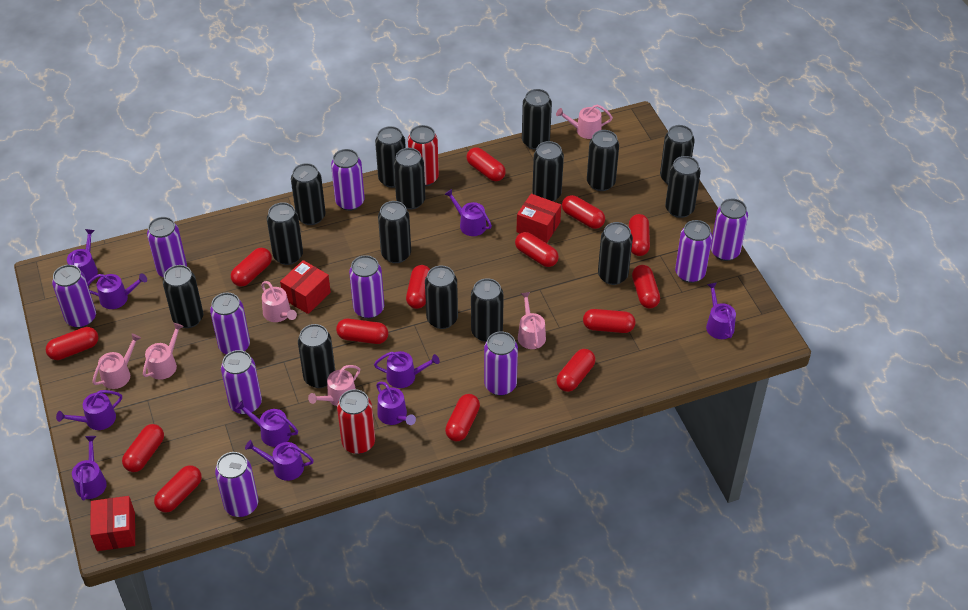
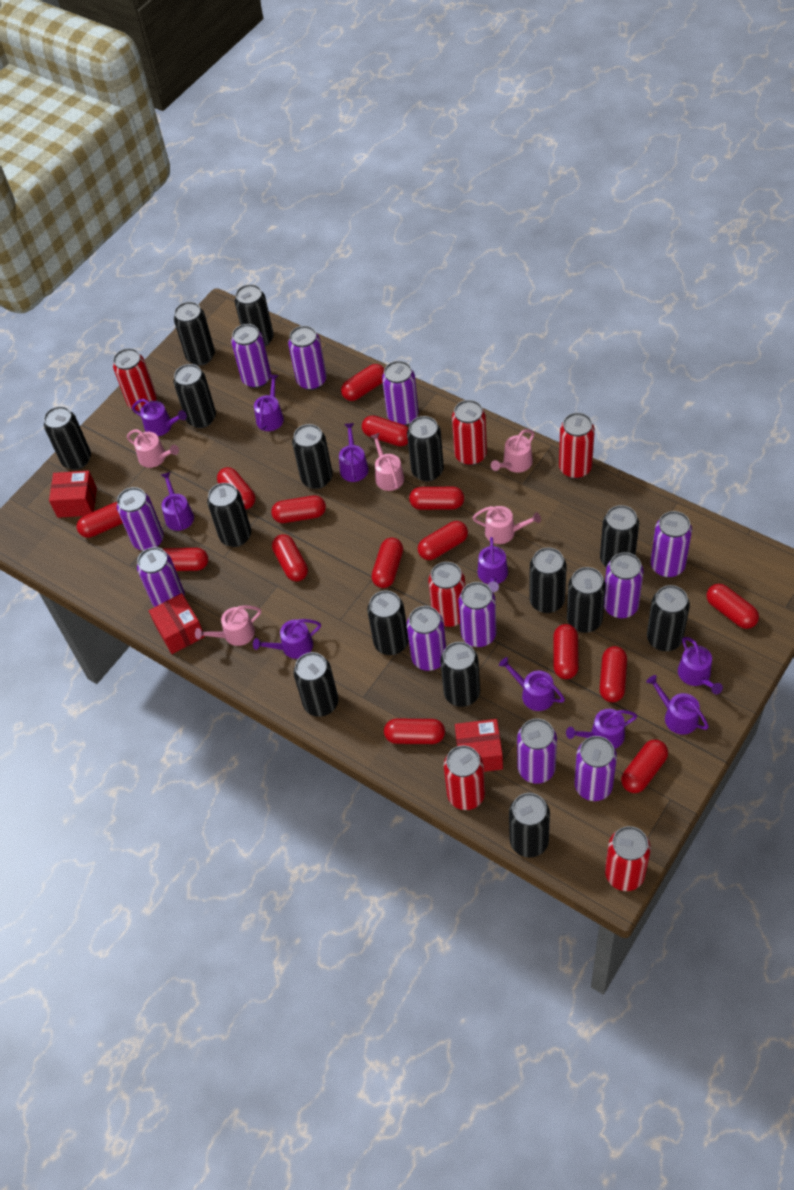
pink watering can: 6 -> 5
purple can: 10 -> 11
red can: 2 -> 6
red capsule: 14 -> 15

